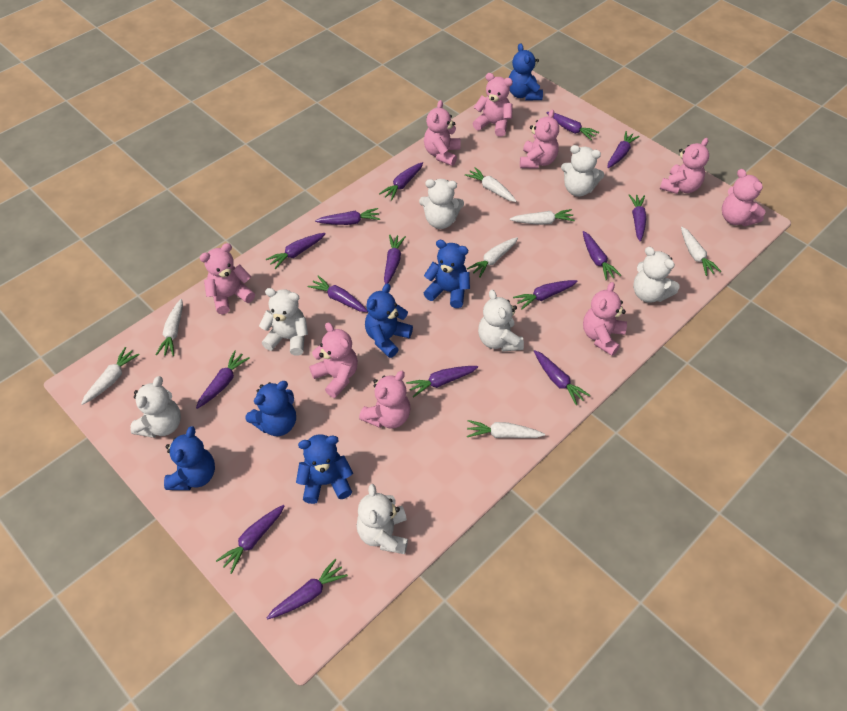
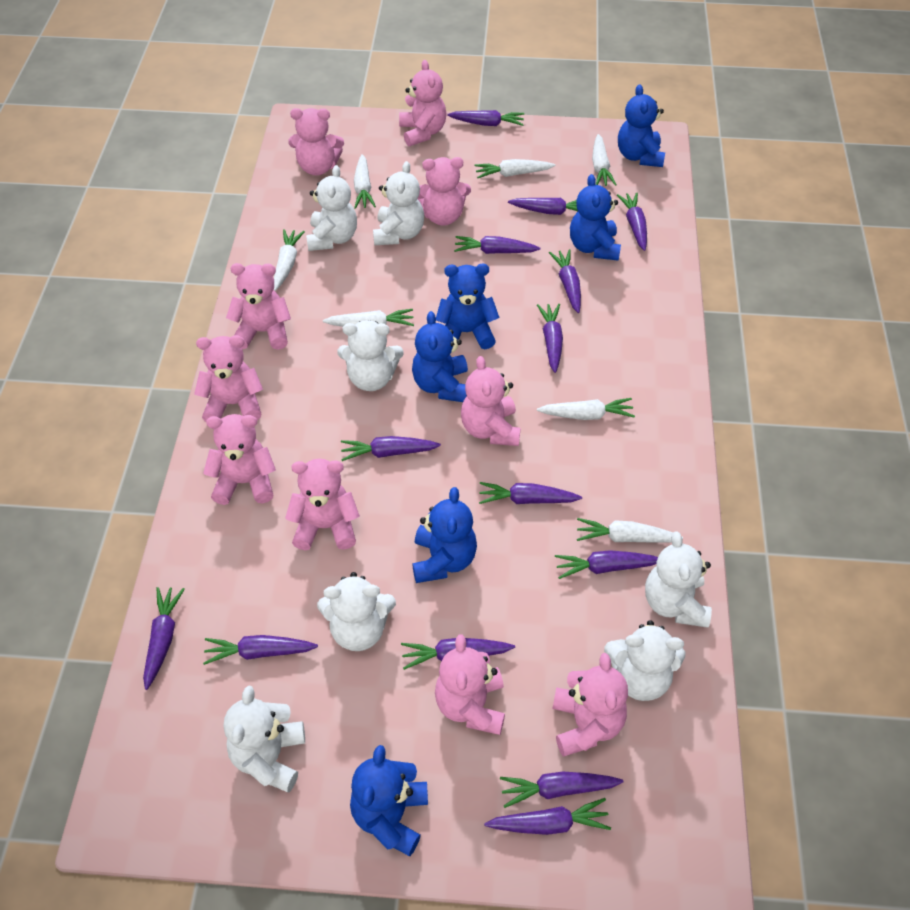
pink teddy bear: 9 -> 10
purple carrot: 15 -> 14

